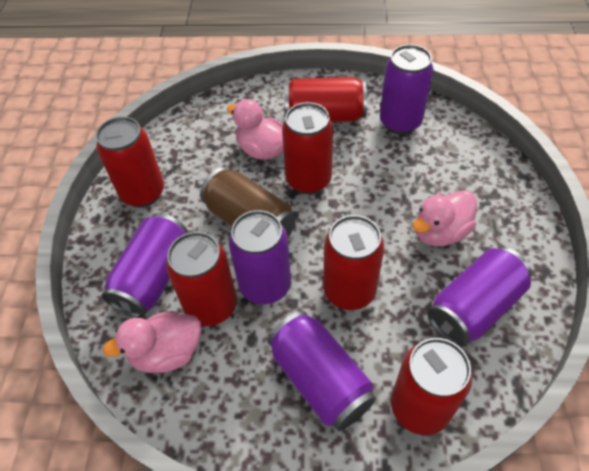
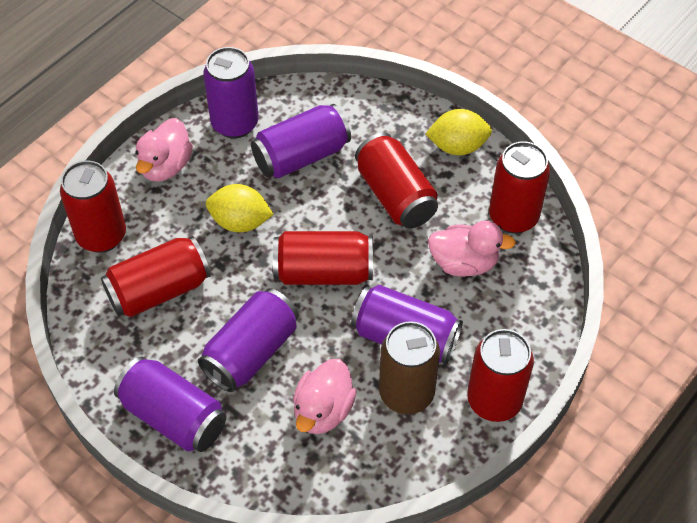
yellow lemon: 0 -> 2

